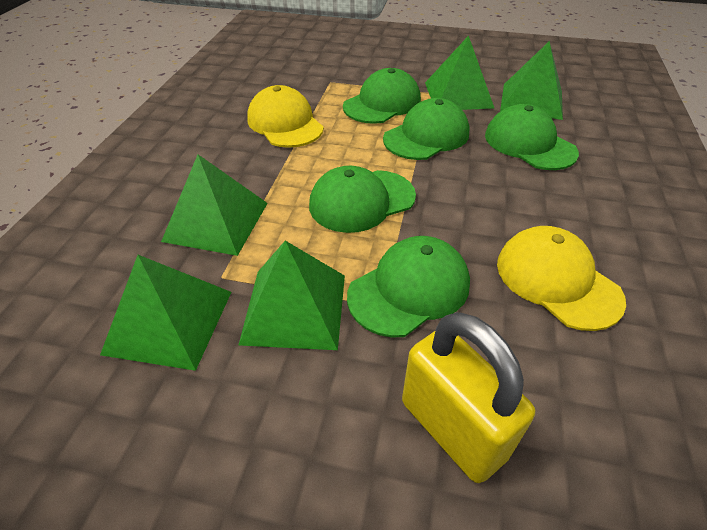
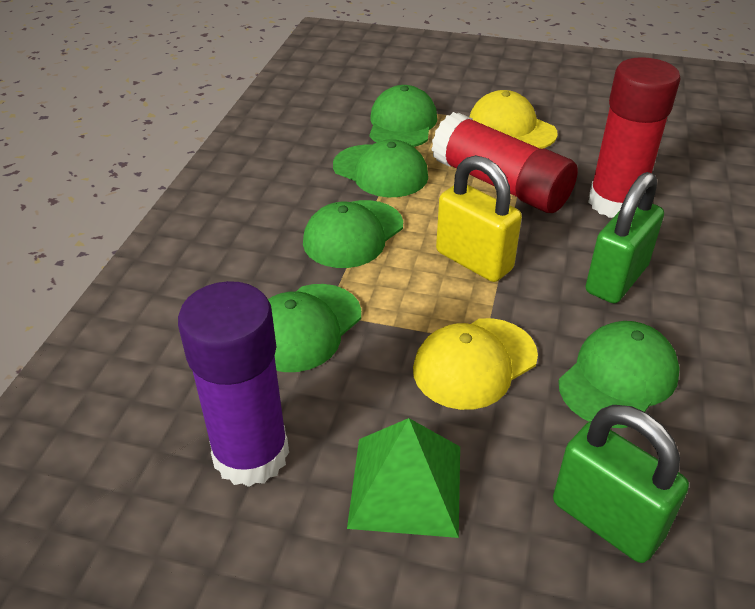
green padlock: 0 -> 2
green pyramid: 5 -> 1
purple glue stick: 0 -> 1
red glue stick: 0 -> 2

